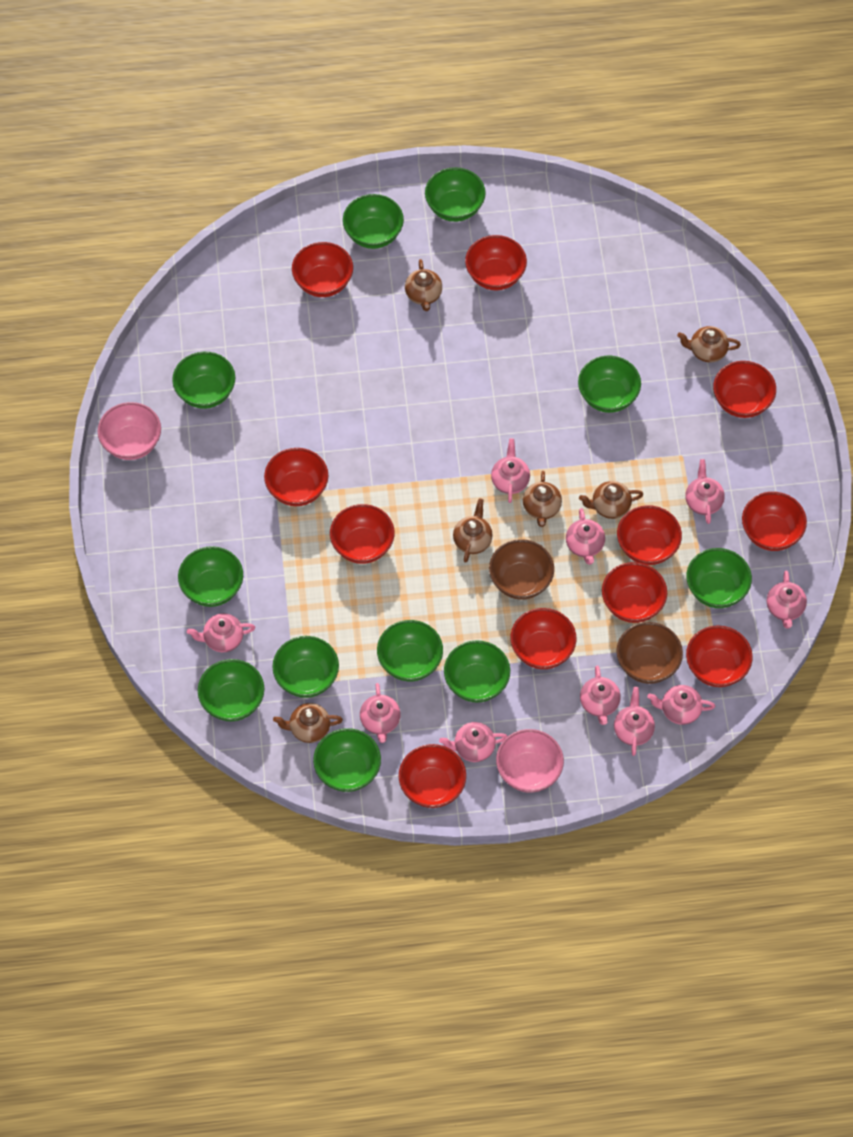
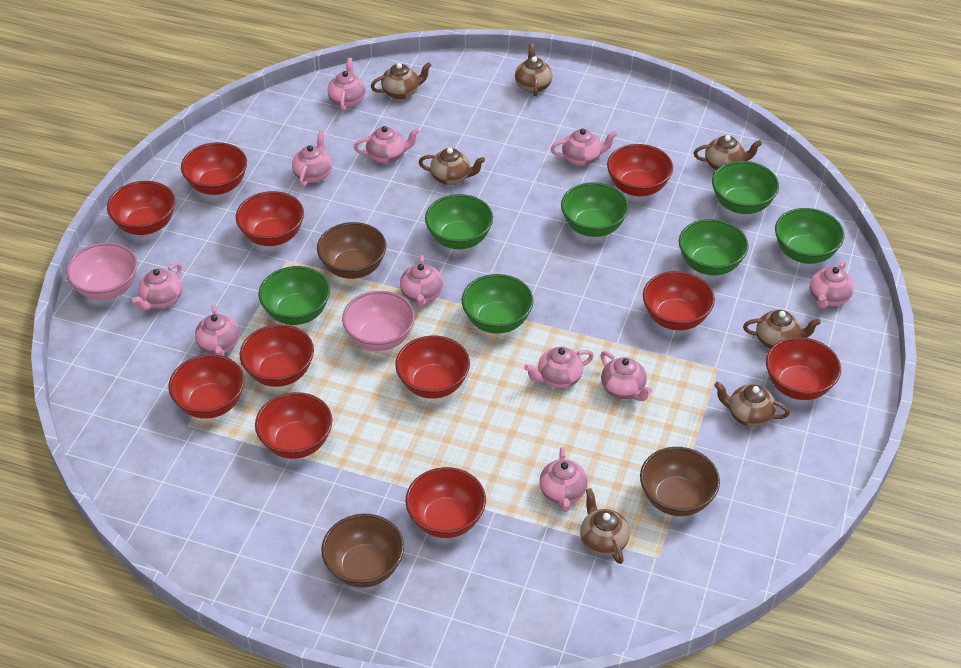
brown bowl: 2 -> 3
brown teapot: 6 -> 7
green bowl: 11 -> 7
pink teapot: 10 -> 11

